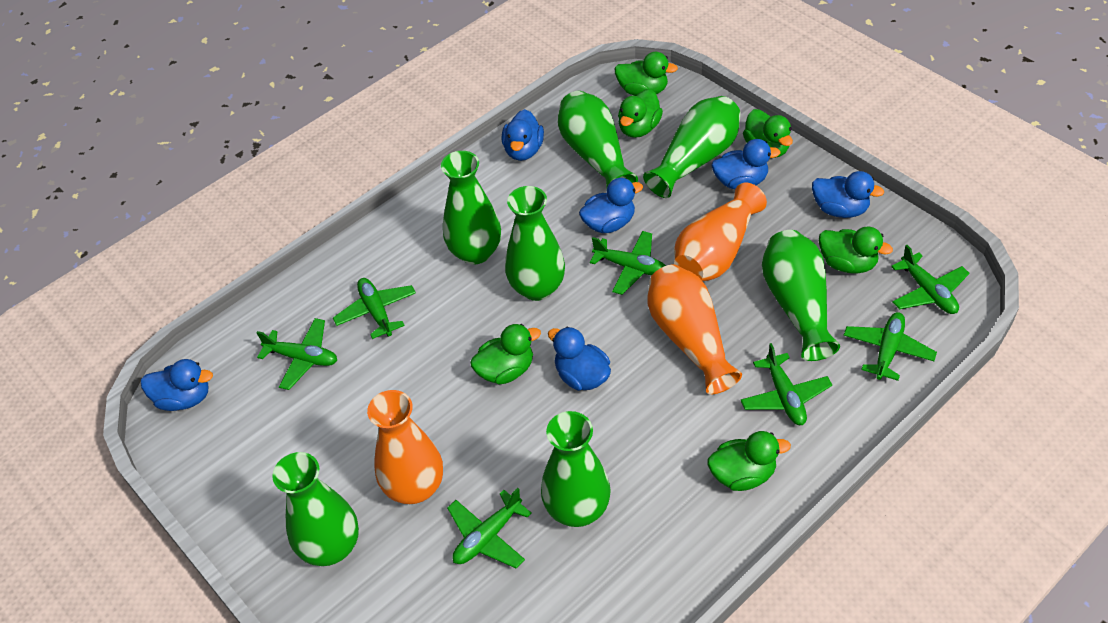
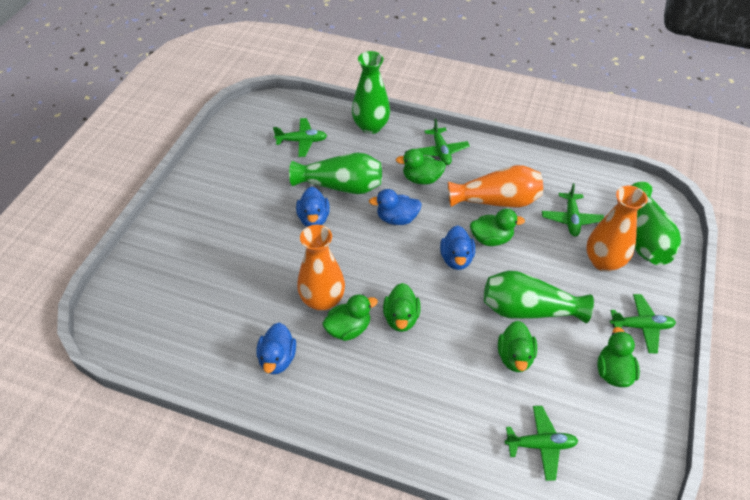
blue duck: 6 -> 4
green plane: 7 -> 5
green vase: 7 -> 4

